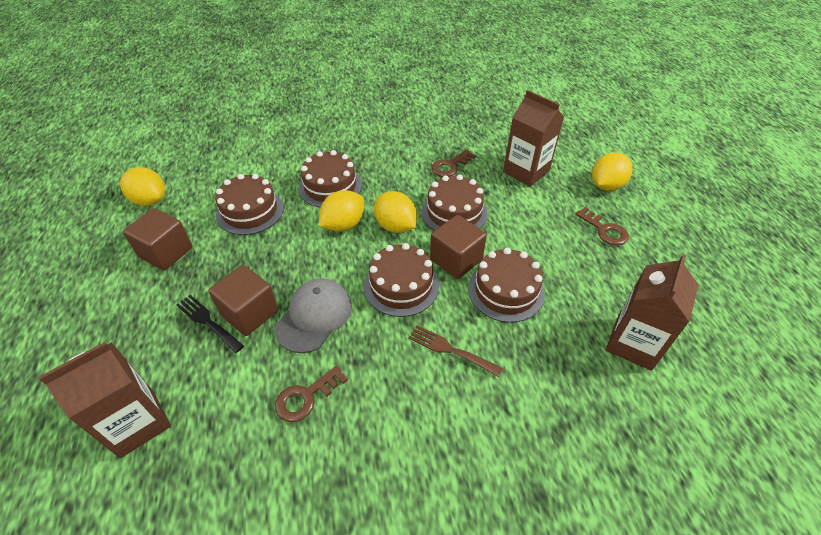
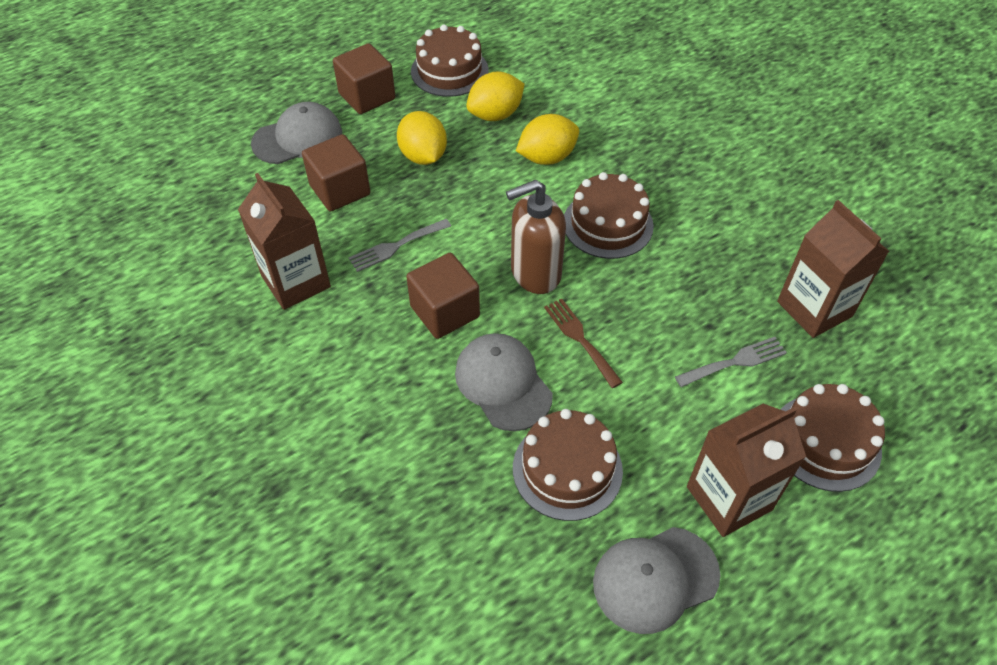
black fork: 1 -> 0
brown cake: 5 -> 4
brown key: 3 -> 0
brown soap dispenser: 0 -> 1
grey cap: 1 -> 3
grey fork: 0 -> 2
yellow lemon: 4 -> 3

